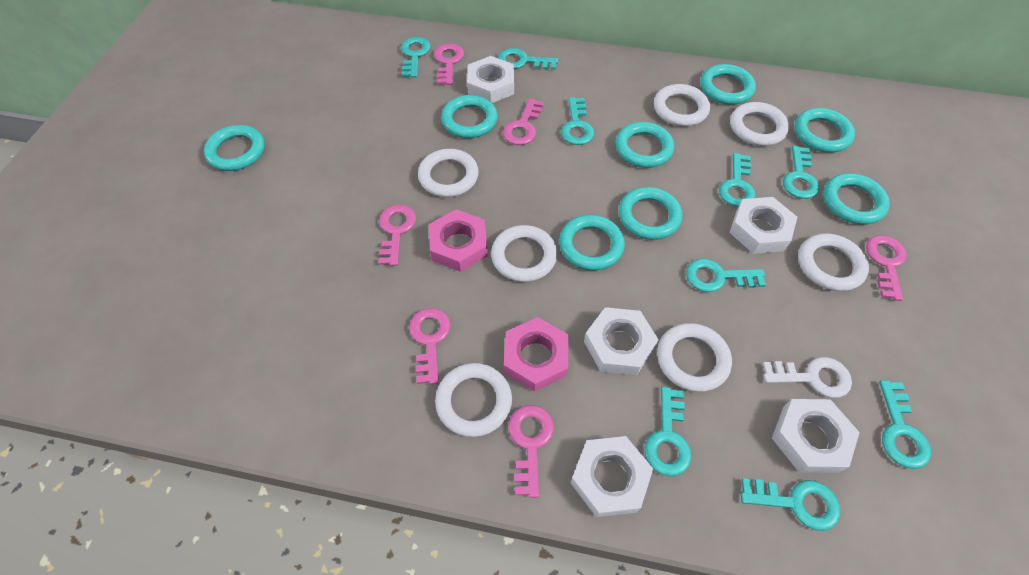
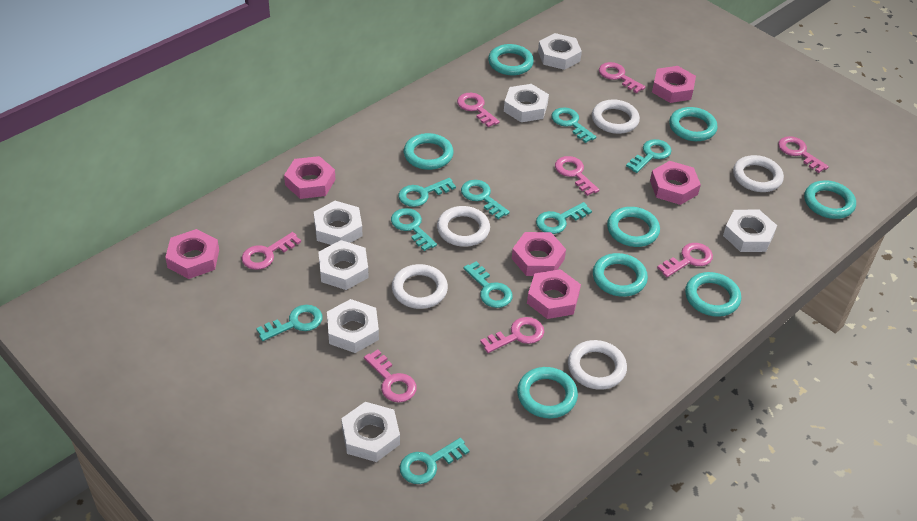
pink key: 6 -> 8
pink nut: 2 -> 6
white key: 1 -> 0
white nut: 5 -> 7
white ring: 7 -> 5

